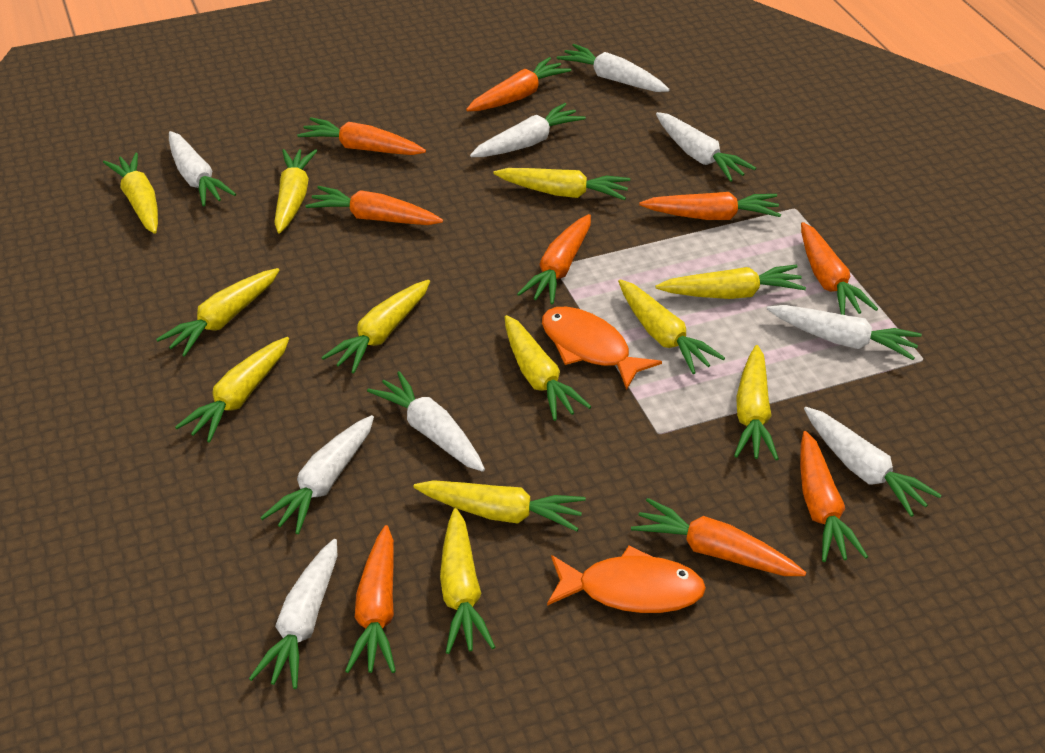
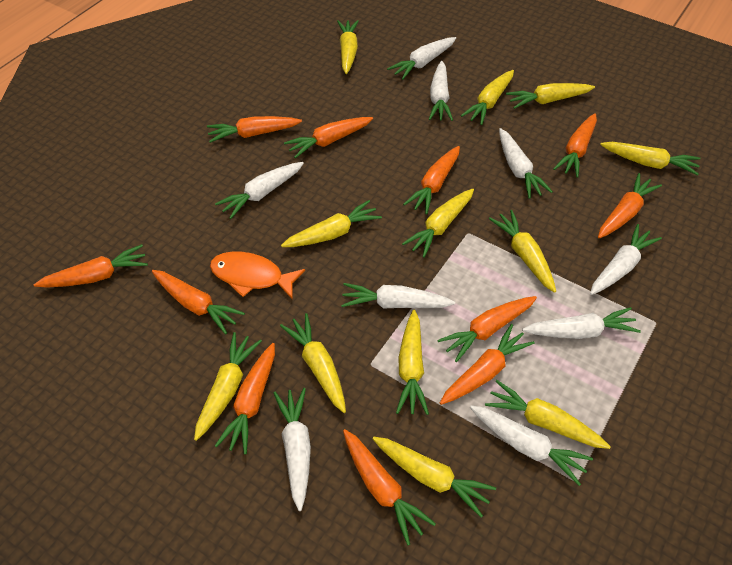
orange carrot: 9 -> 11
orange fish: 2 -> 1

